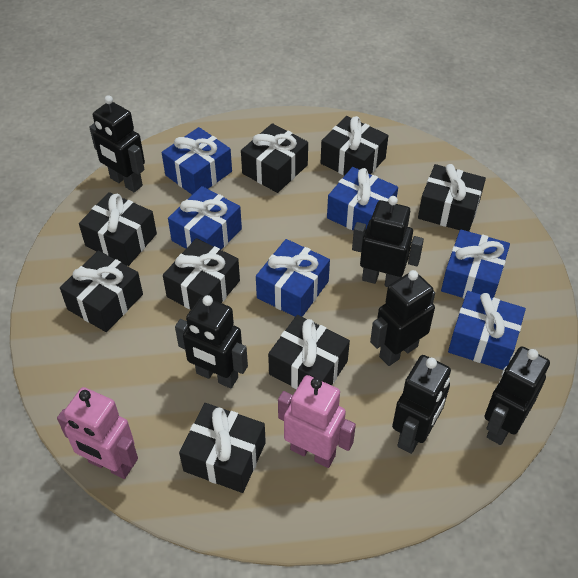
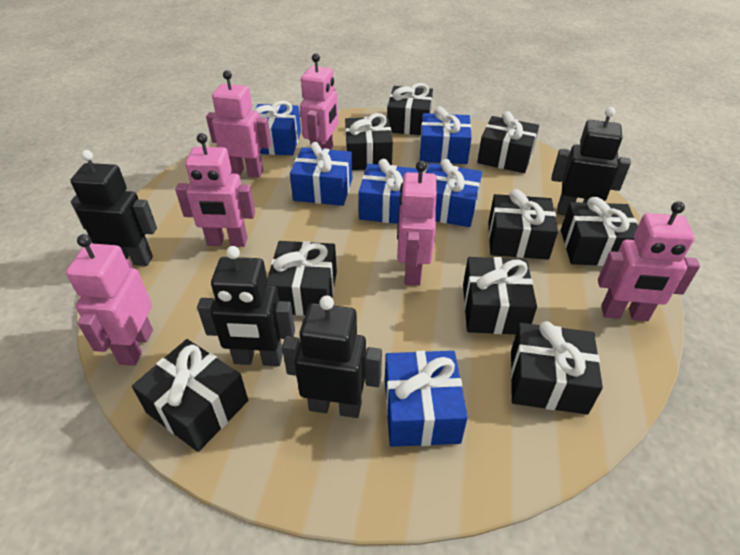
black gift: 8 -> 9
black robot: 6 -> 4
pink robot: 2 -> 6

